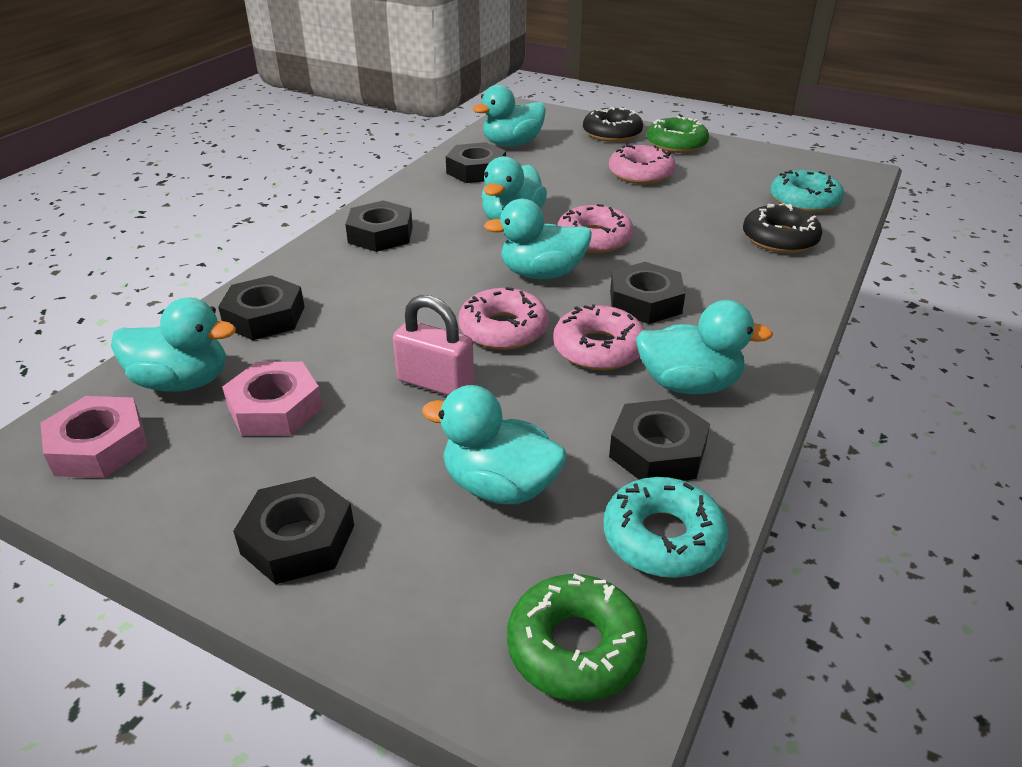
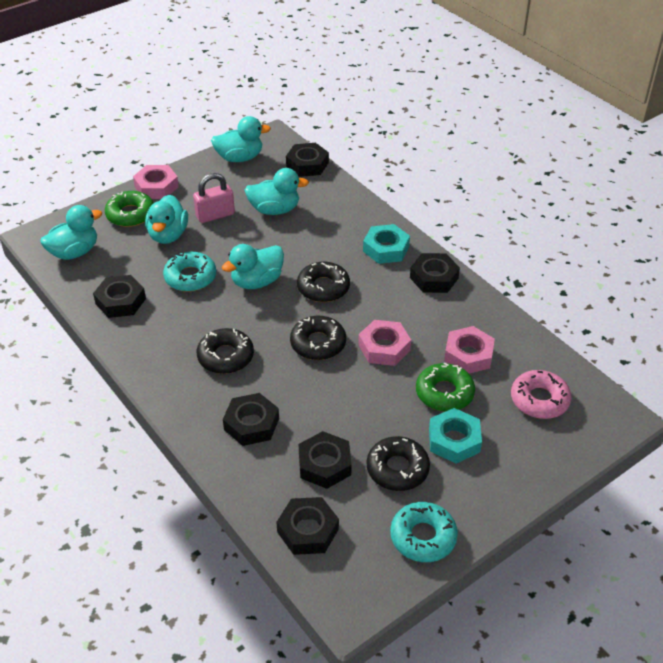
black donut: 2 -> 4
pink donut: 4 -> 1
pink nut: 2 -> 3
turquoise duck: 6 -> 5
turquoise nut: 0 -> 2

